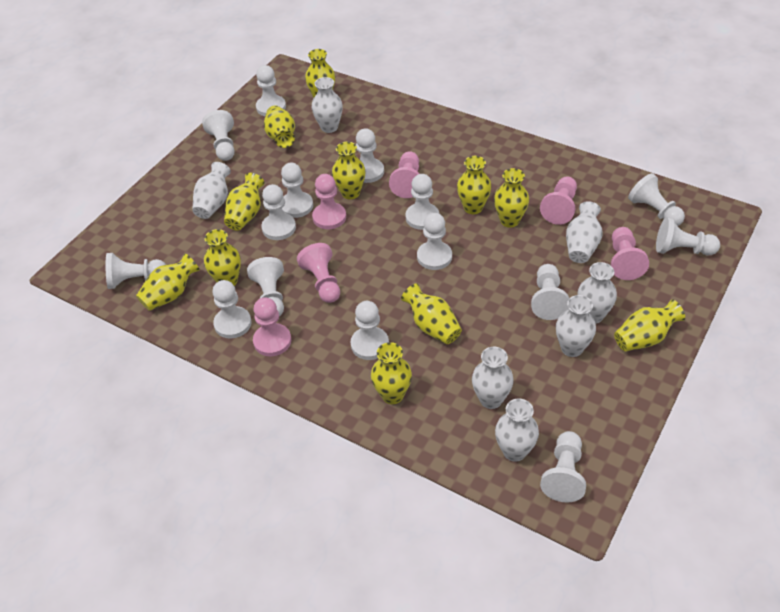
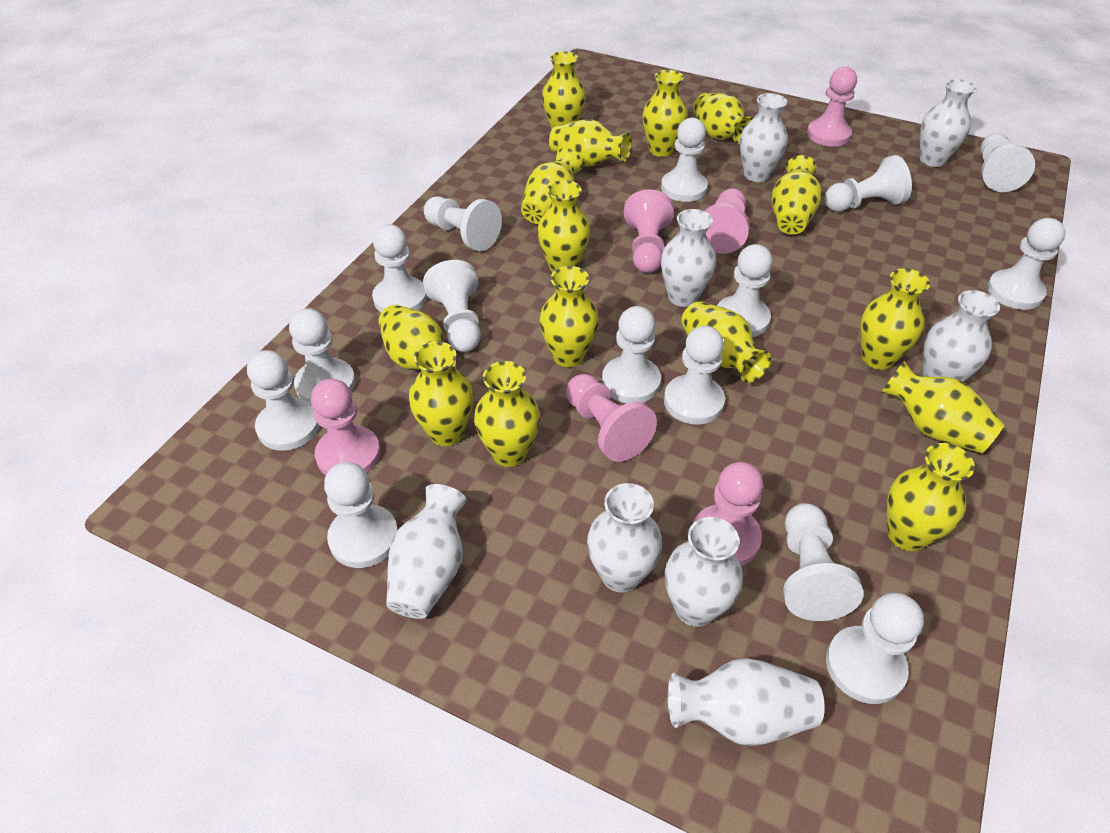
white vase: 7 -> 8
yellow vase: 11 -> 15

